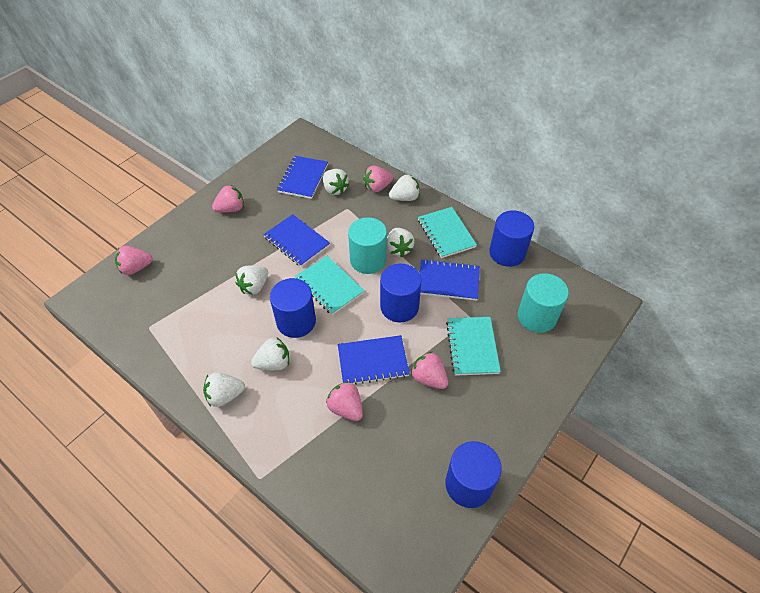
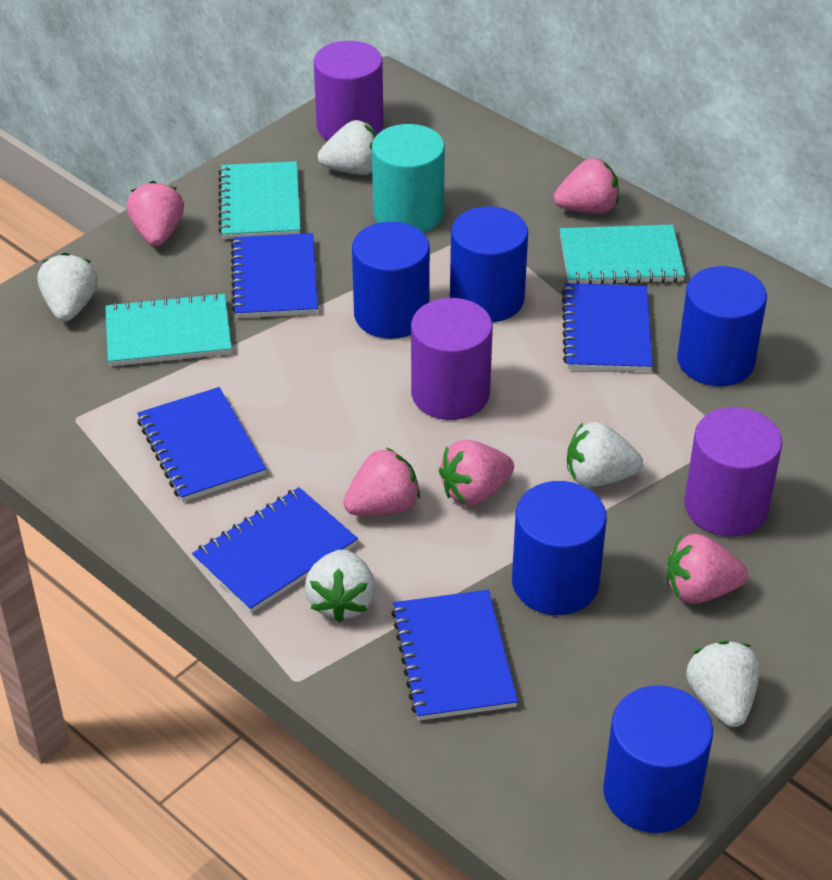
blue cylinder: 4 -> 5
blue notebook: 4 -> 5
purple cylinder: 0 -> 3
turquoise cylinder: 2 -> 1
white strawberry: 6 -> 5

